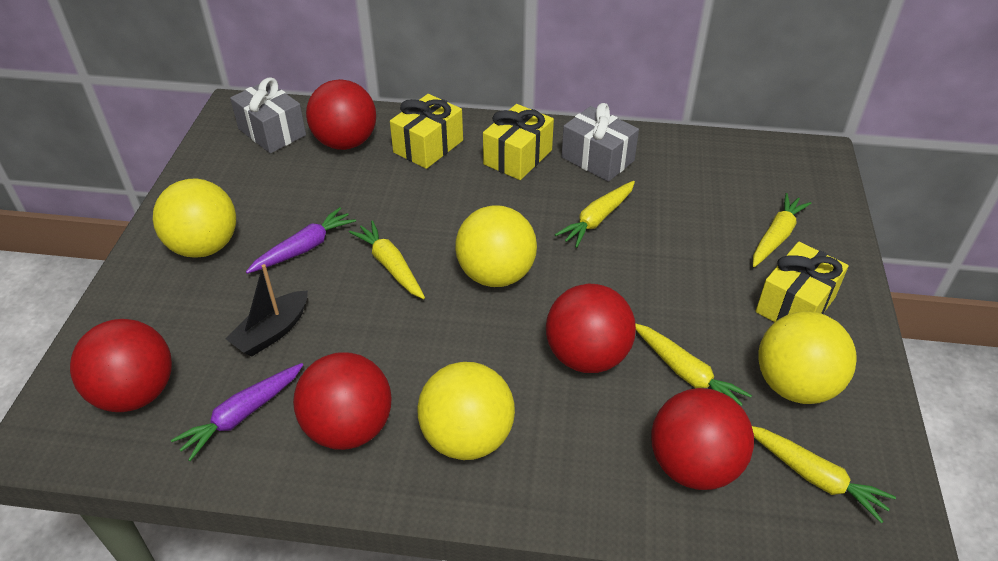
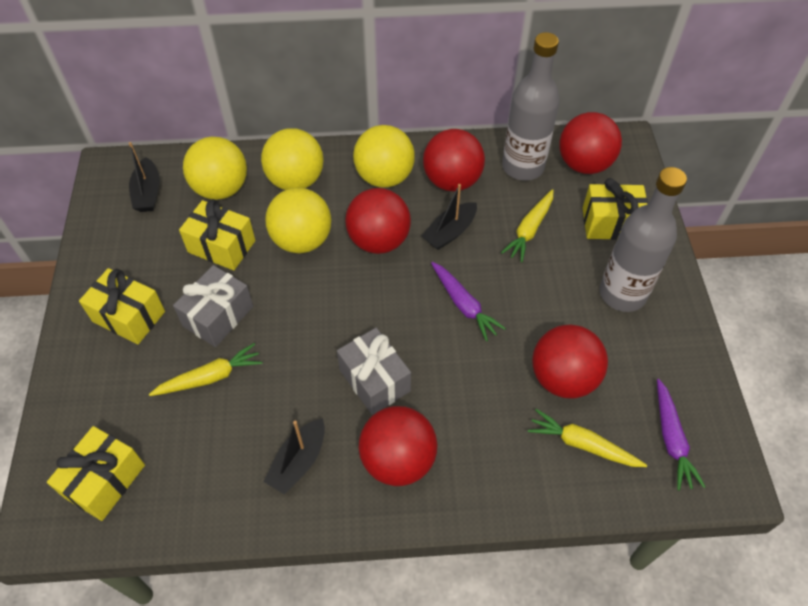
black boat: 1 -> 3
grey bottle: 0 -> 2
yellow carrot: 5 -> 3
yellow gift: 3 -> 4

